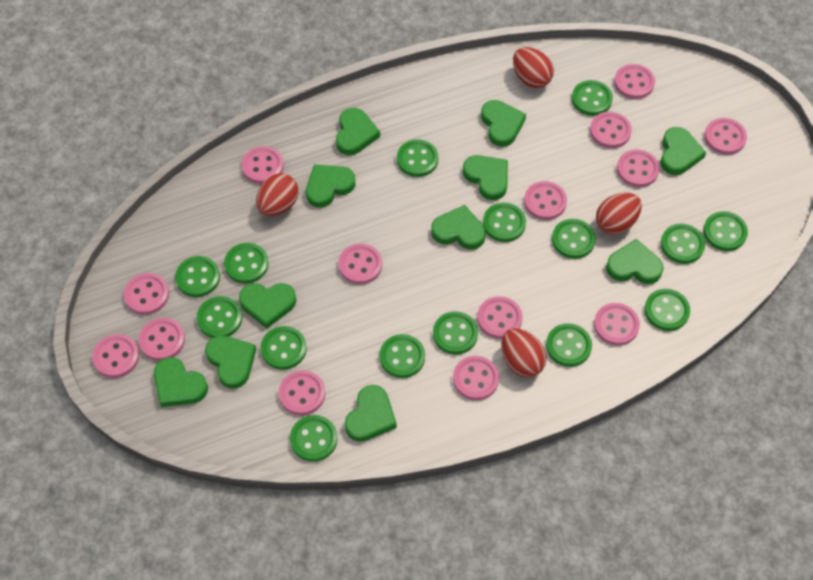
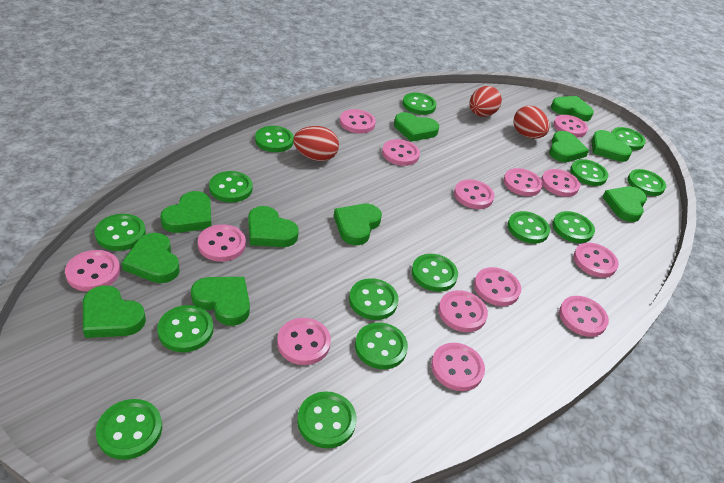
red egg: 4 -> 3

